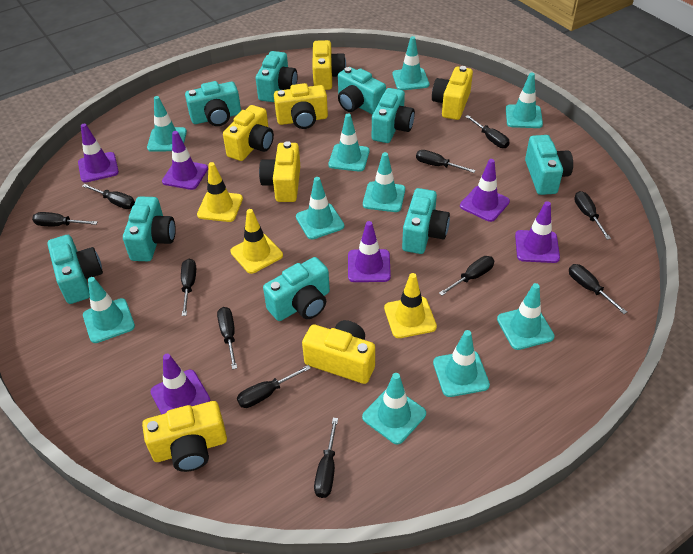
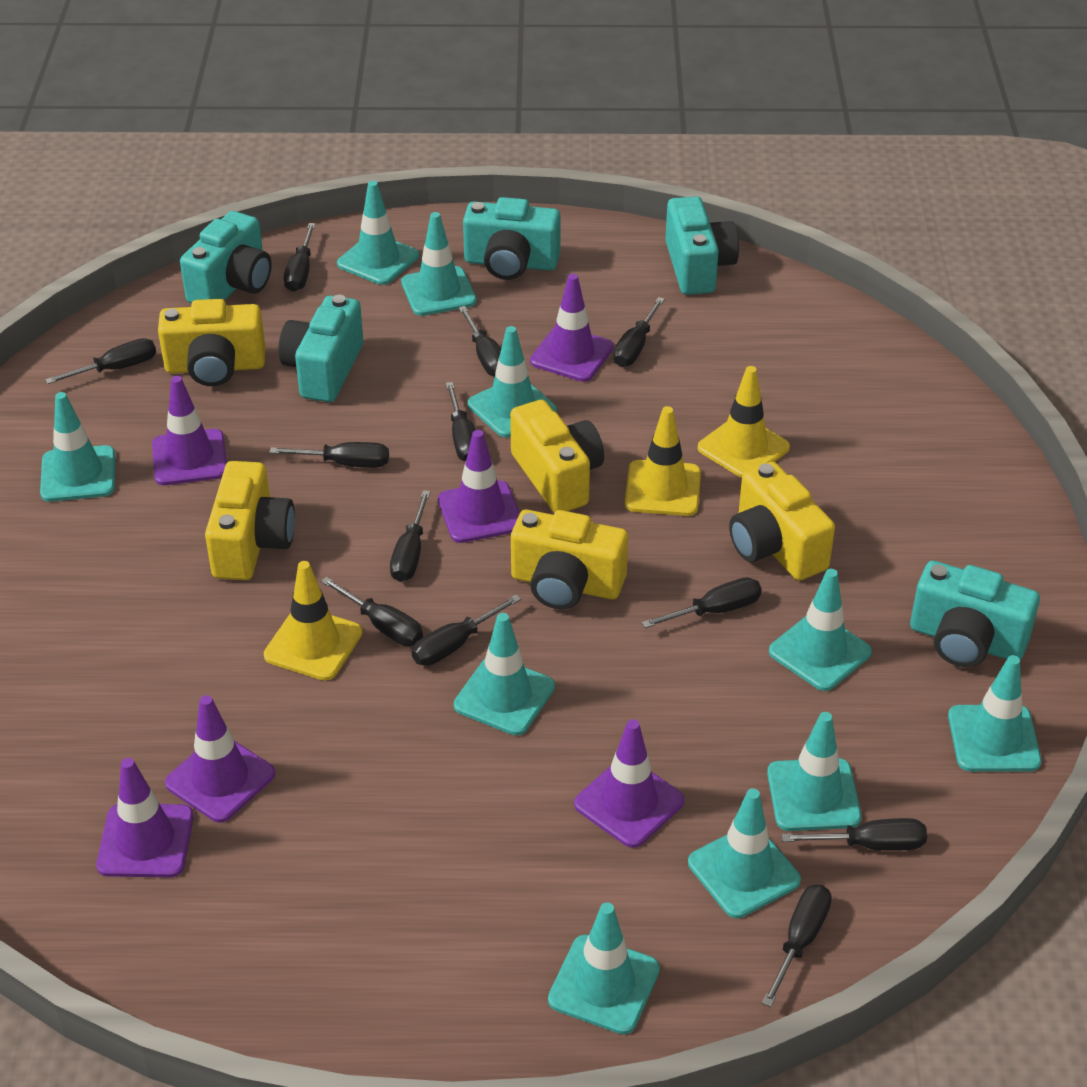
black screwdriver: 11 -> 12
turquoise camera: 9 -> 5
yellow camera: 7 -> 5

